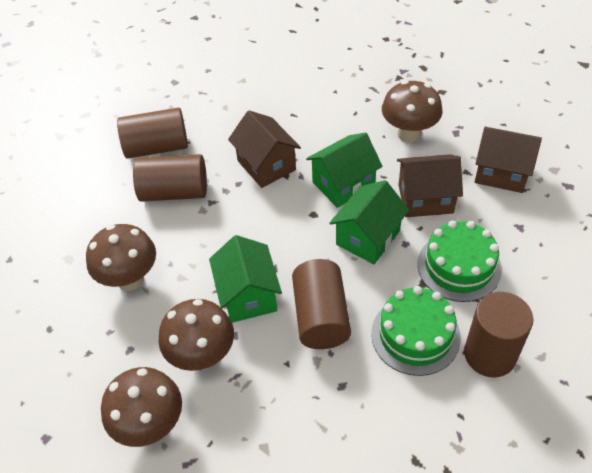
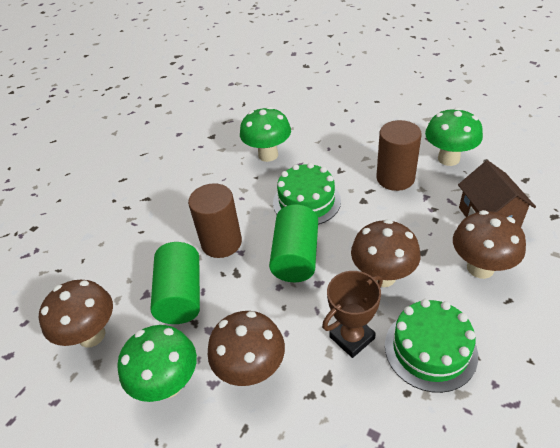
brown cylinder: 4 -> 2
brown house: 3 -> 1
brown trophy: 0 -> 1
green cylinder: 0 -> 2
green house: 3 -> 0
green mushroom: 0 -> 3

